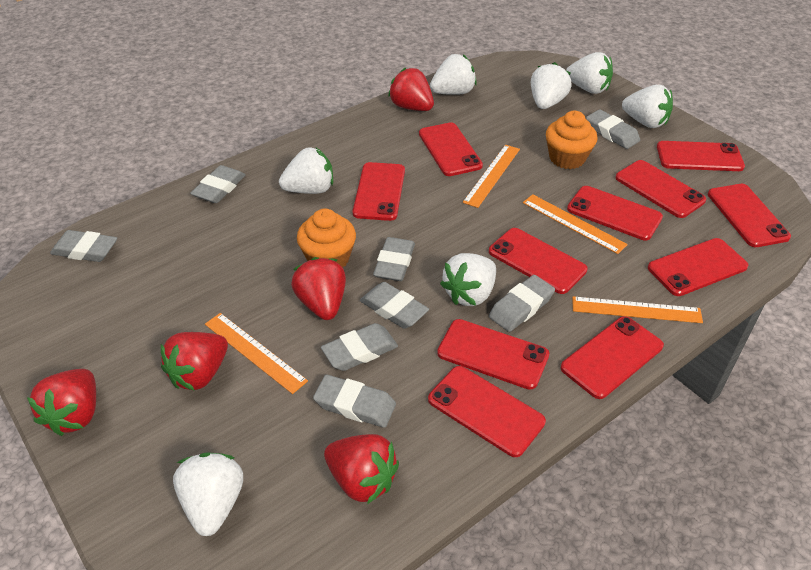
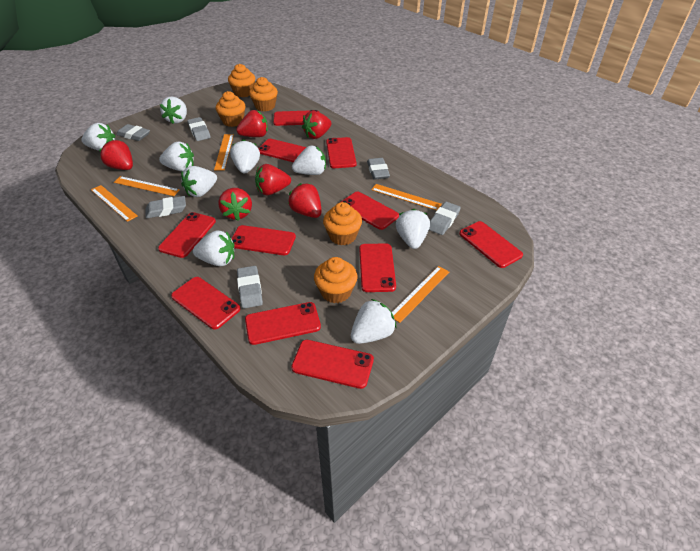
grey eraser: 8 -> 6
orange cupcake: 2 -> 5
orange ruler: 4 -> 5
red strawberry: 5 -> 6
white strawberry: 7 -> 9

